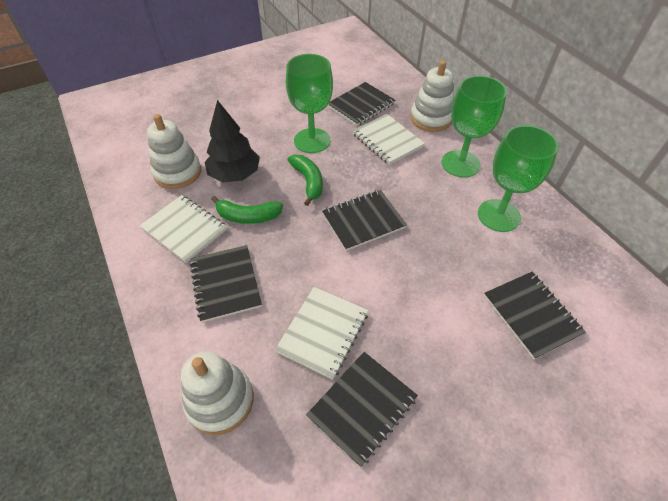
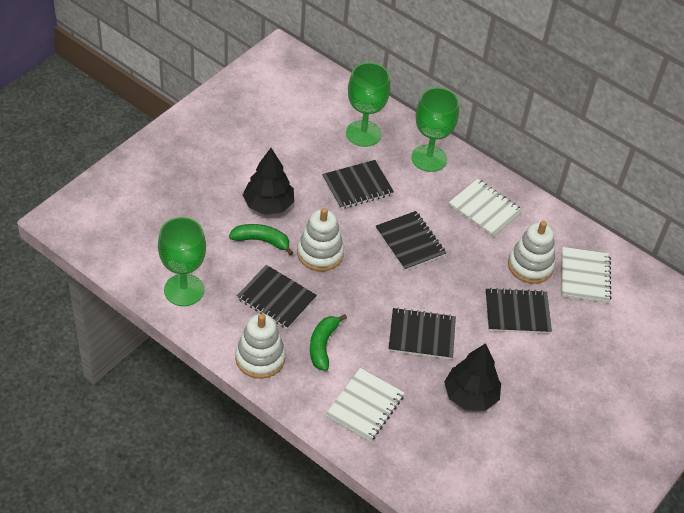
black tree: 1 -> 2

